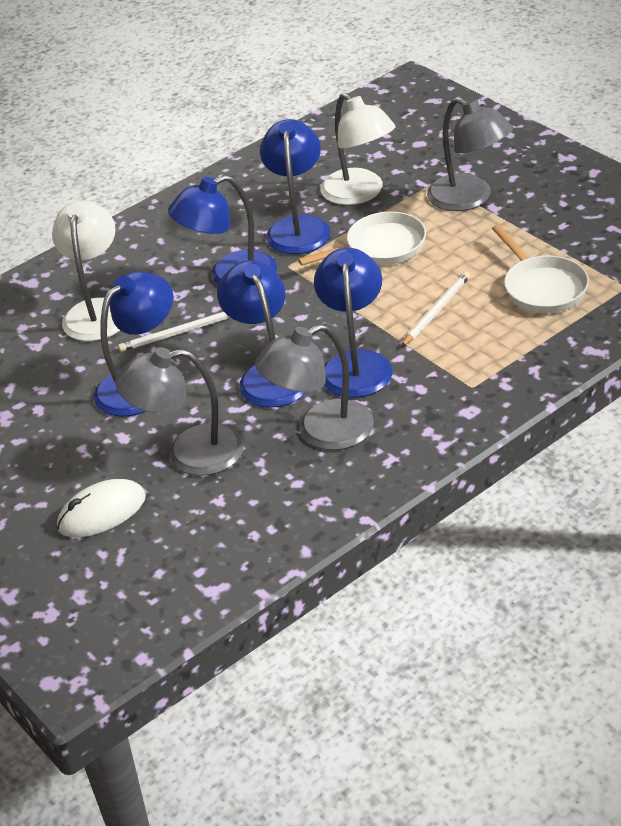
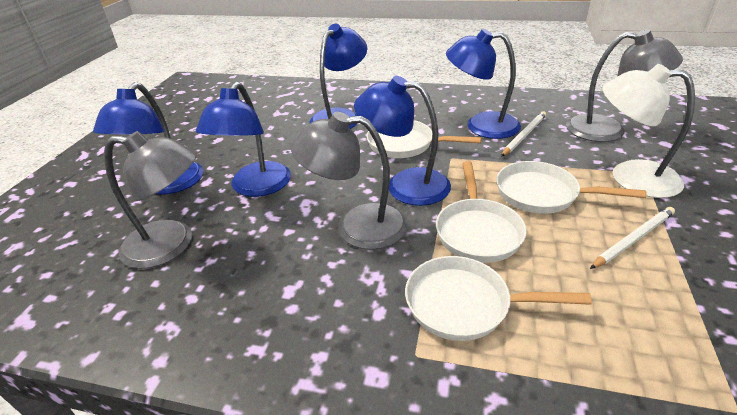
white lamp: 2 -> 1
white mouse: 1 -> 0
white pan: 2 -> 4

